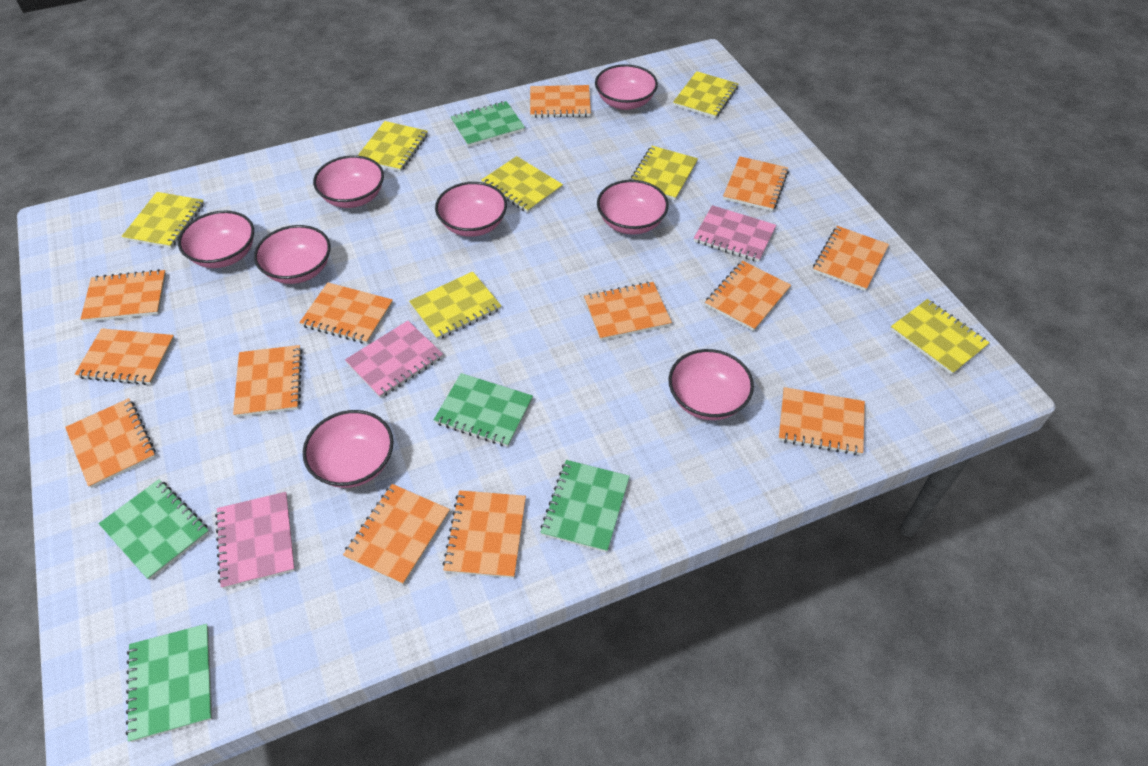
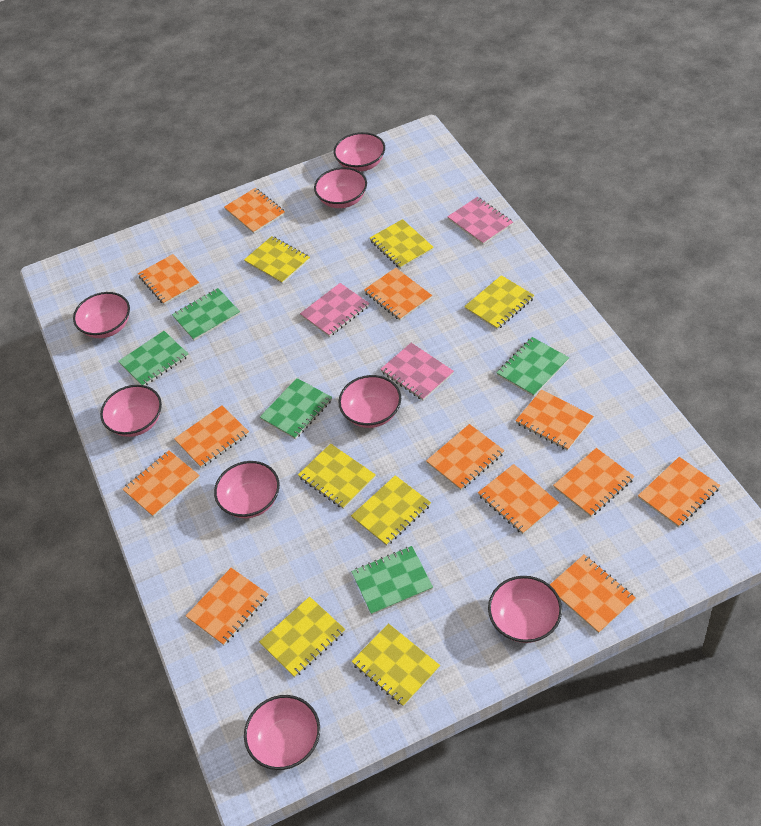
orange notebook: 13 -> 12

